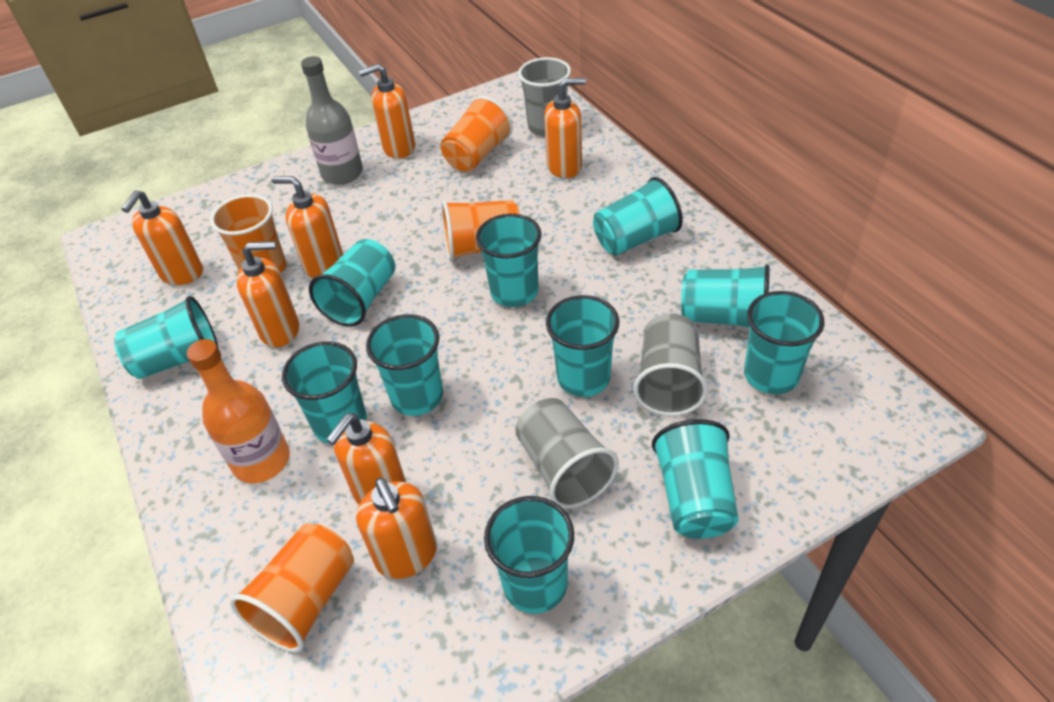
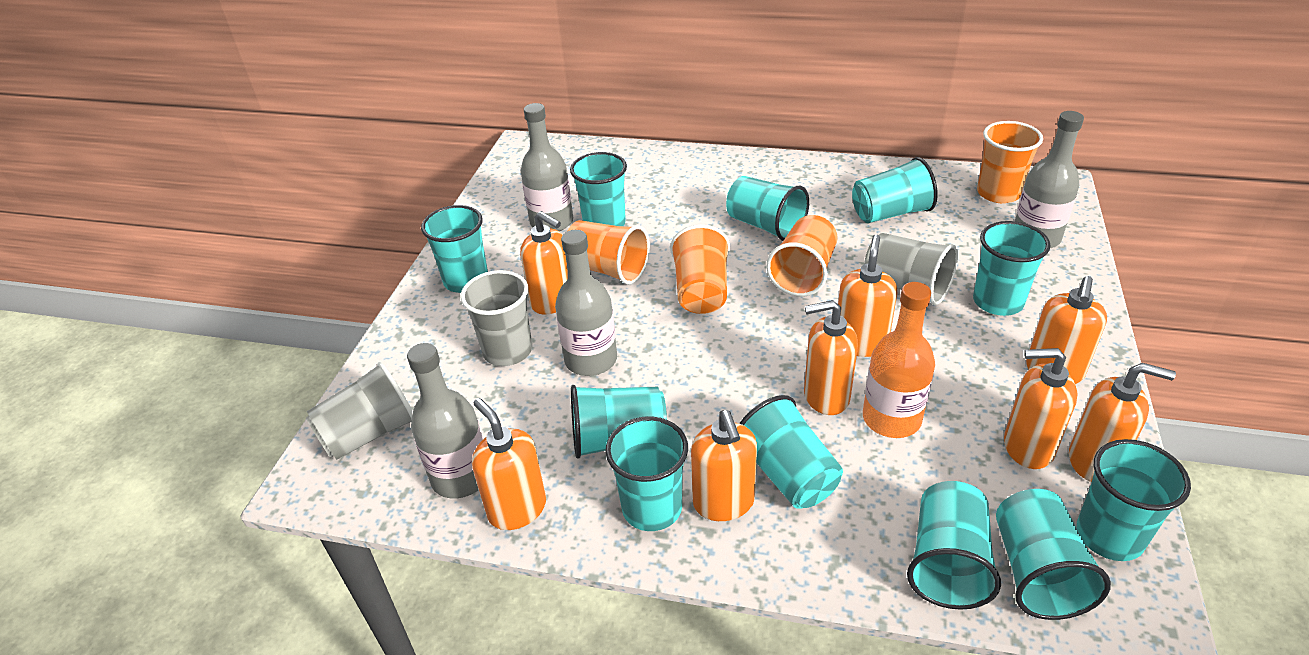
grey bottle: 1 -> 4
orange soap dispenser: 7 -> 8

